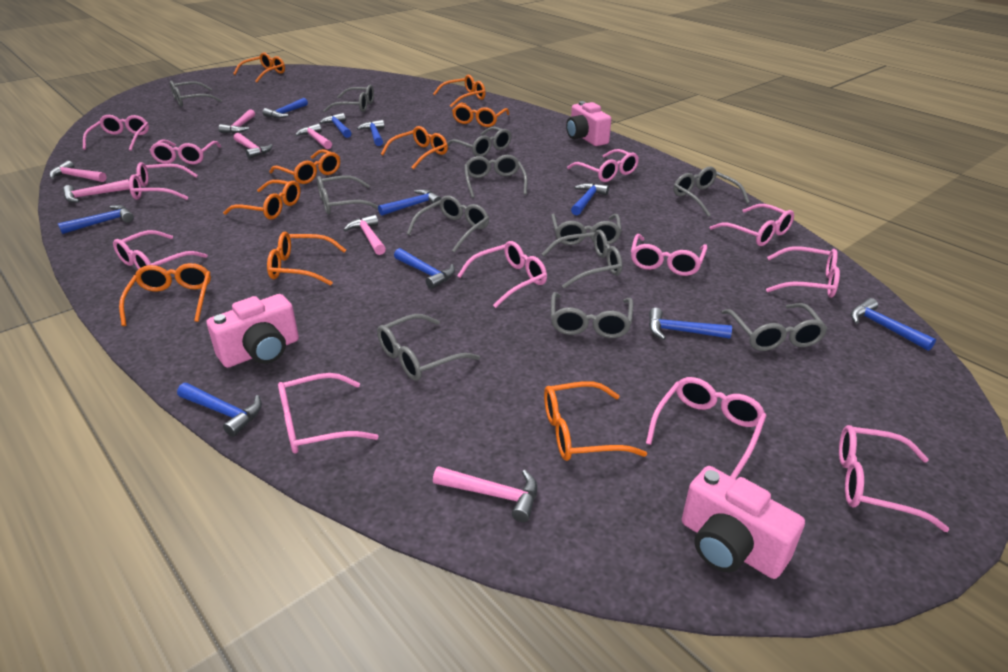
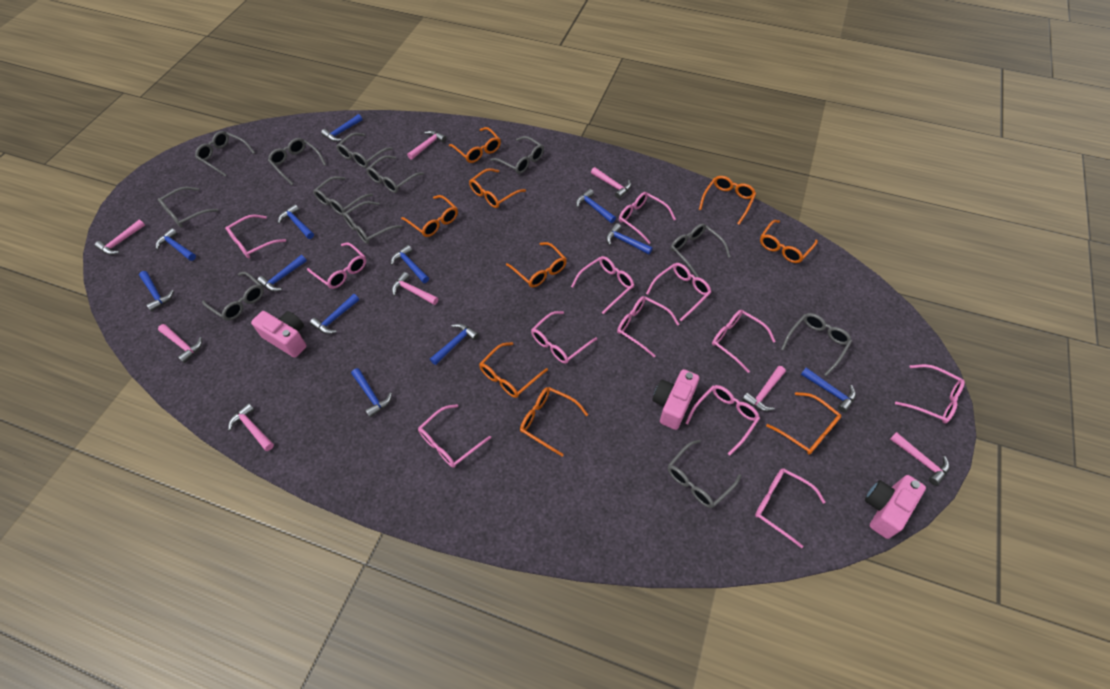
blue hammer: 10 -> 12
pink hammer: 7 -> 8

